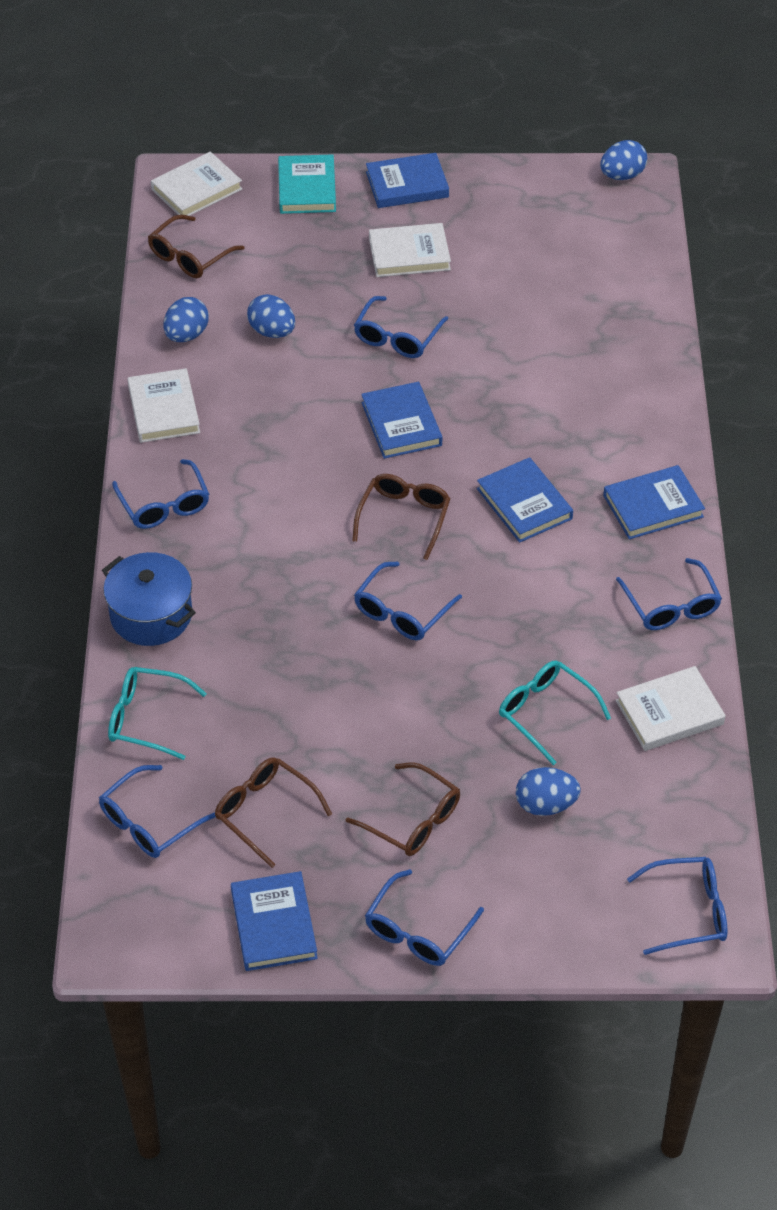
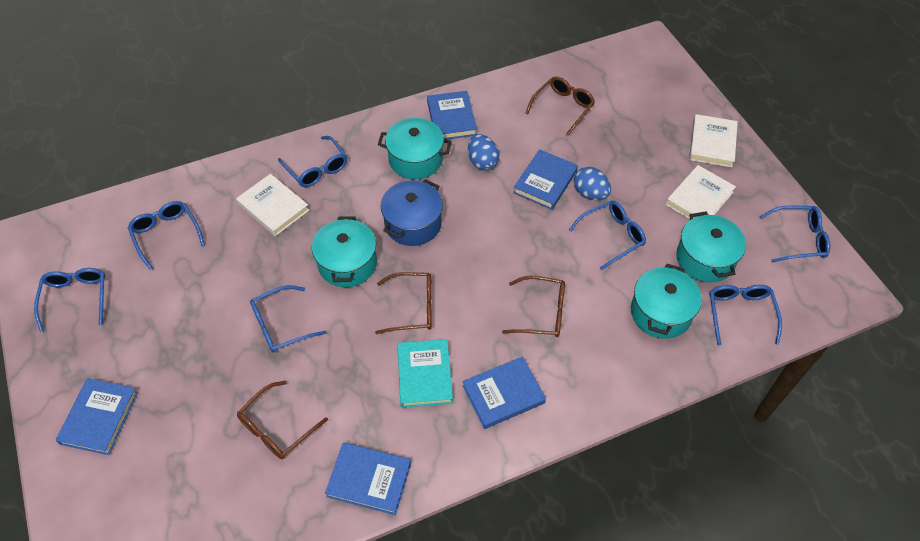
blue egg: 4 -> 2
turquoise glasses: 2 -> 0
turquoise pot: 0 -> 4
white book: 4 -> 3

